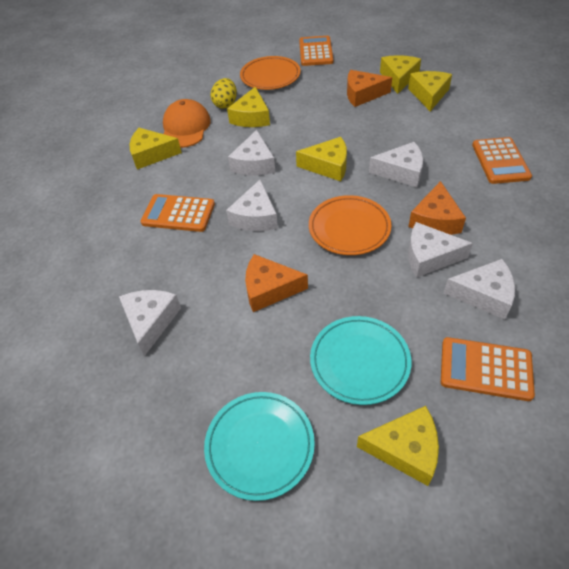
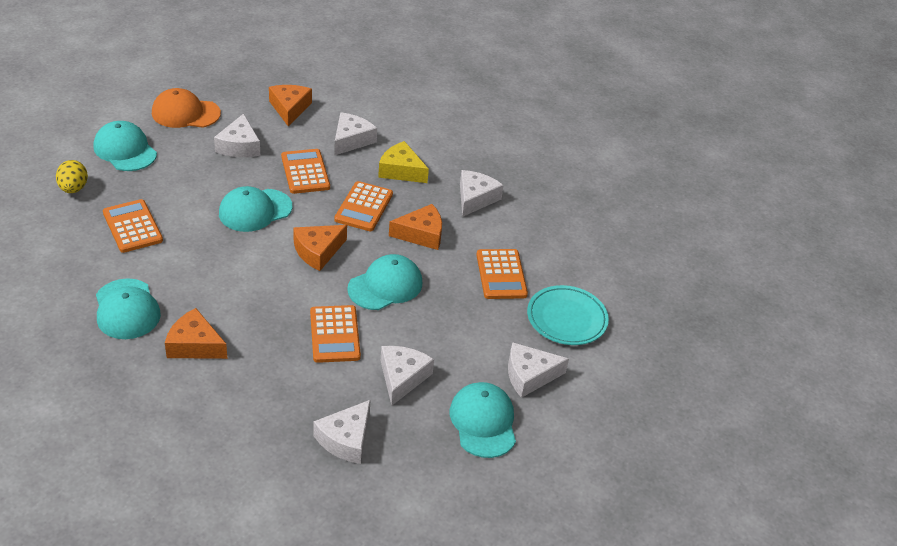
orange calculator: 4 -> 5
orange cheese: 3 -> 4
orange plate: 2 -> 0
turquoise cap: 0 -> 5
turquoise plate: 2 -> 1
yellow cheese: 6 -> 1

